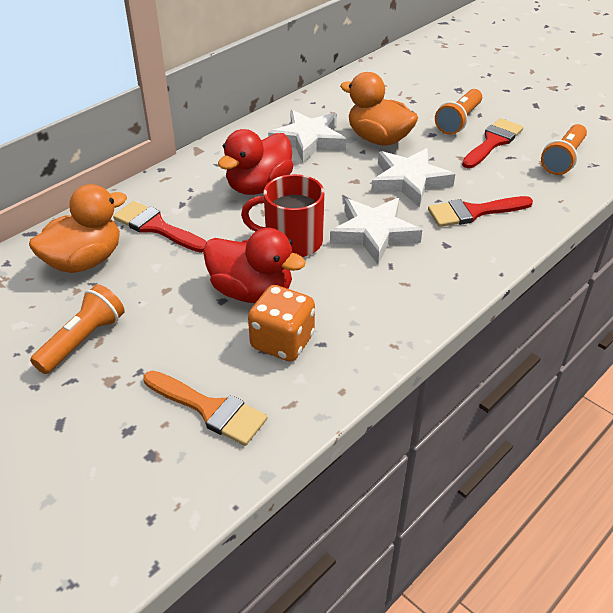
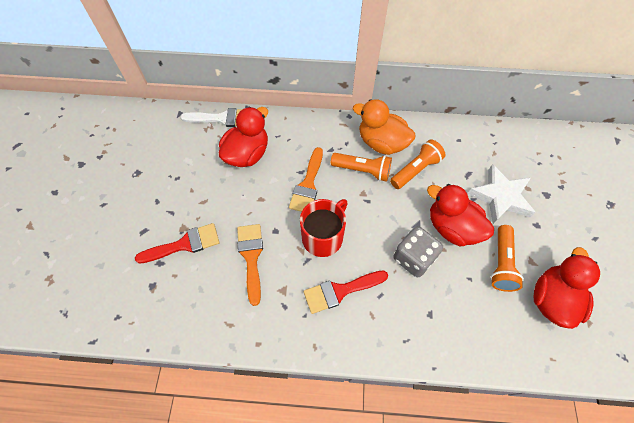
grey dice: 0 -> 1
orange brush: 1 -> 2
orange dice: 1 -> 0
orange duck: 2 -> 1
red brush: 3 -> 2
red duck: 2 -> 3
white brush: 0 -> 1
white star: 3 -> 1

